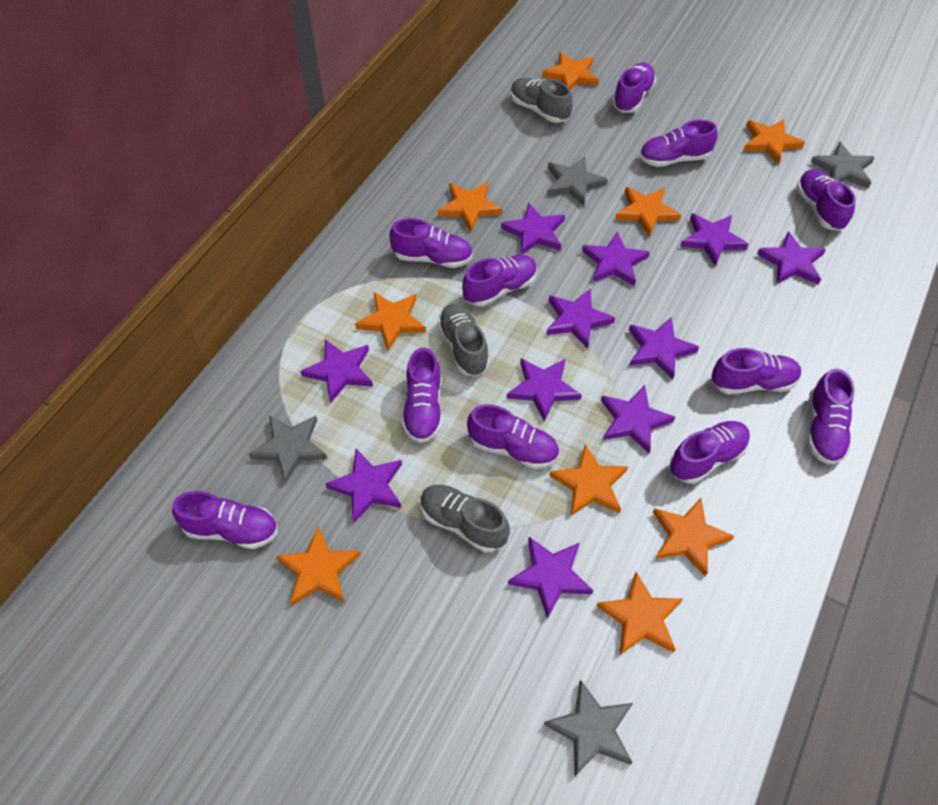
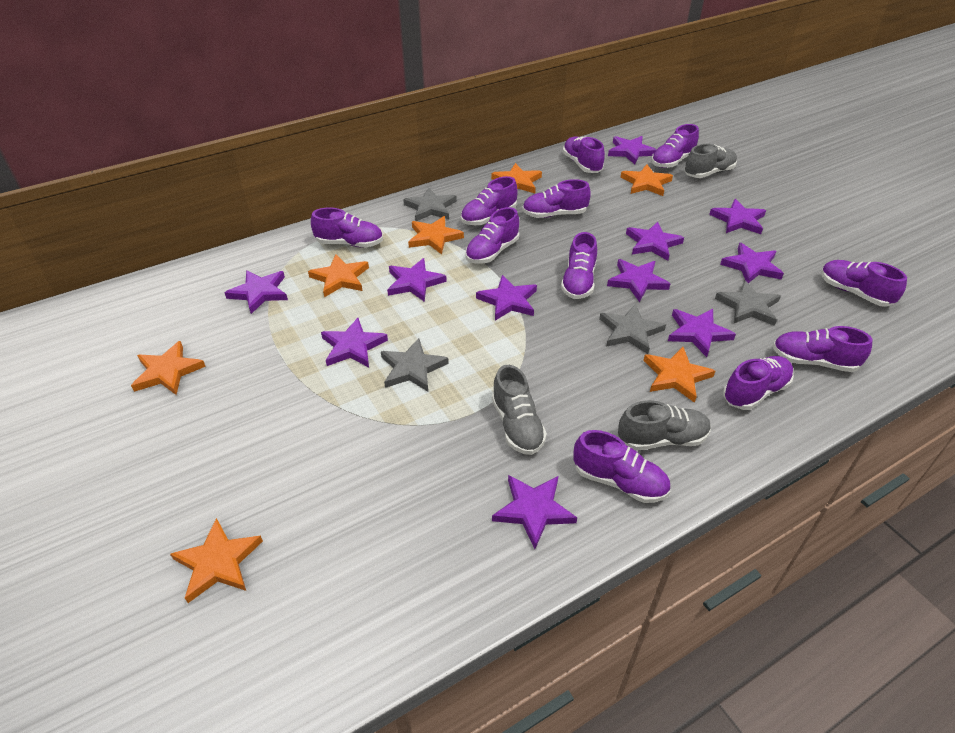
orange star: 9 -> 7

